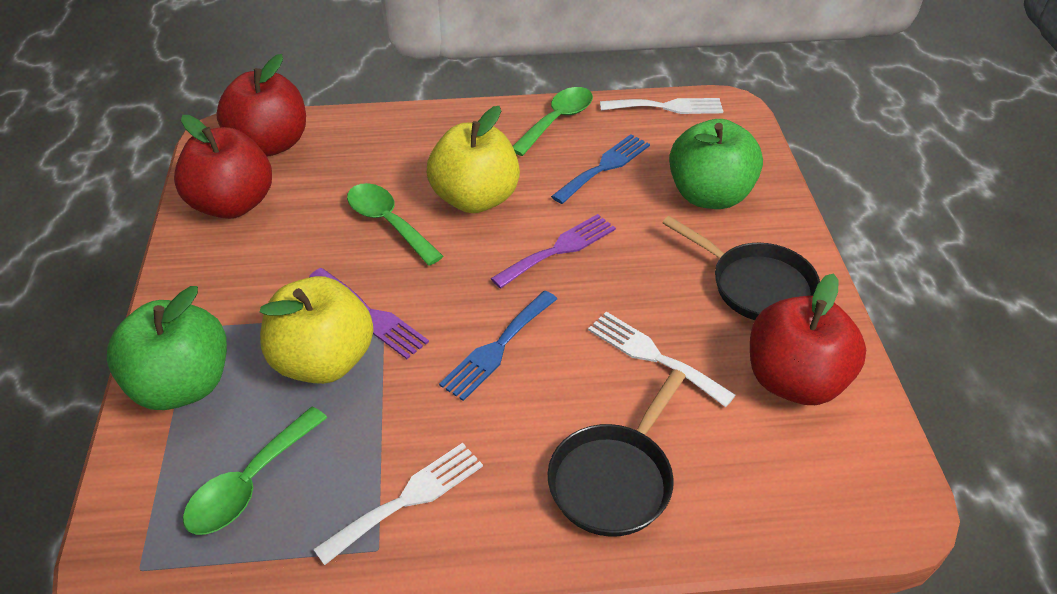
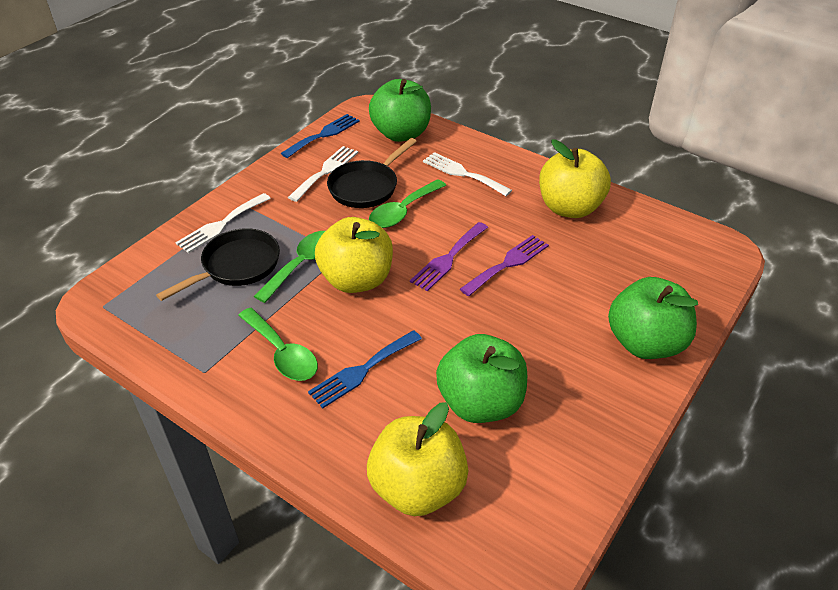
green apple: 2 -> 3
red apple: 3 -> 0
yellow apple: 2 -> 3

